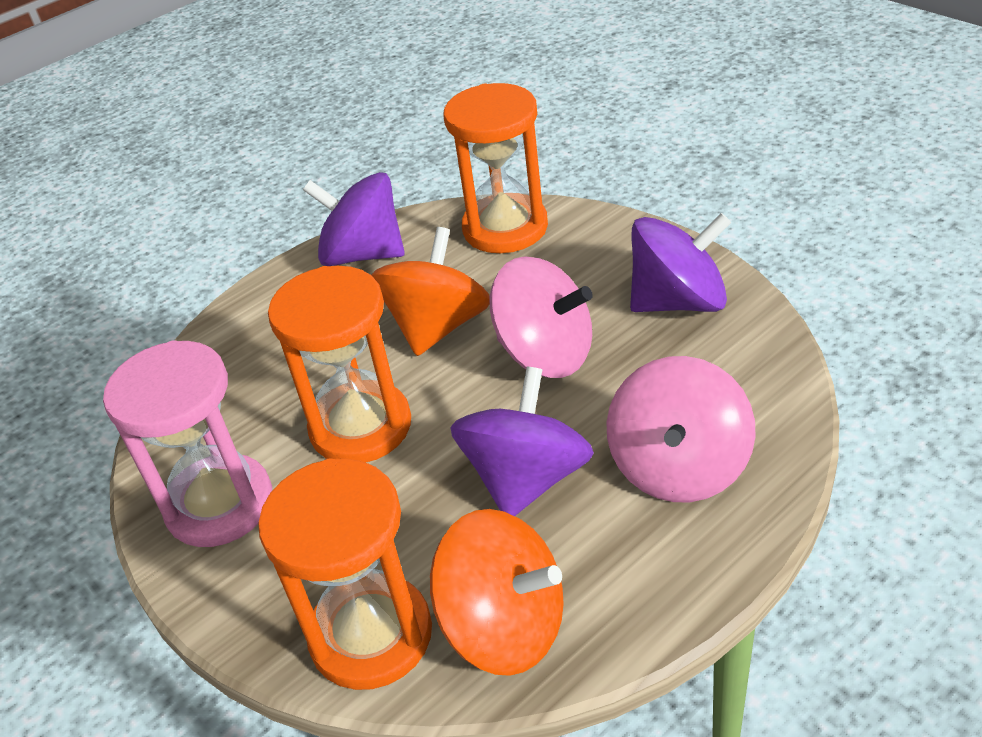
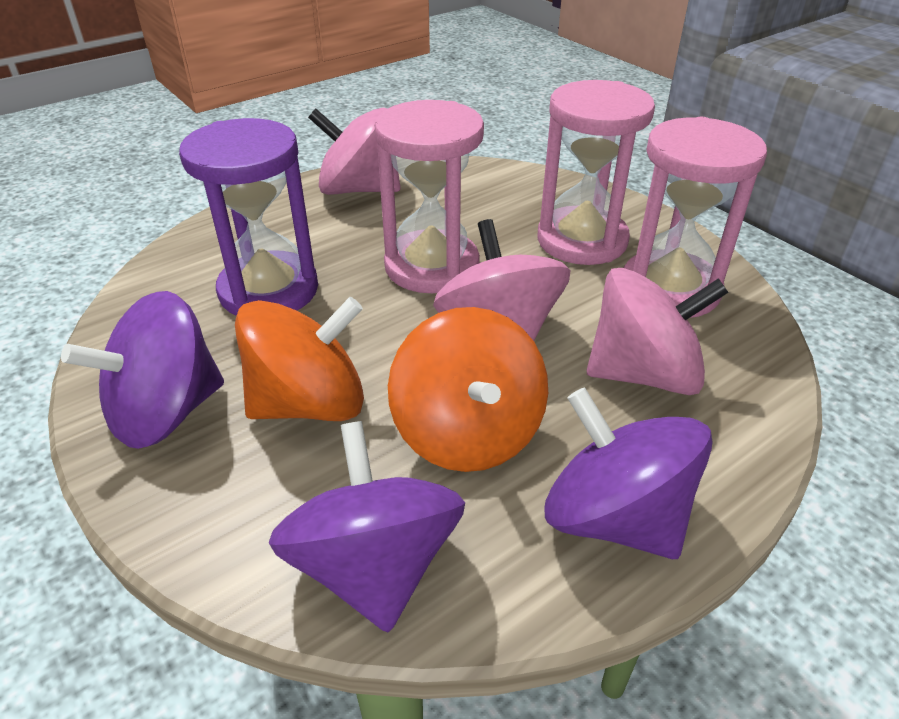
orange hourglass: 3 -> 0
pink hourglass: 1 -> 3
pink spinning top: 2 -> 3
purple hourglass: 0 -> 1

